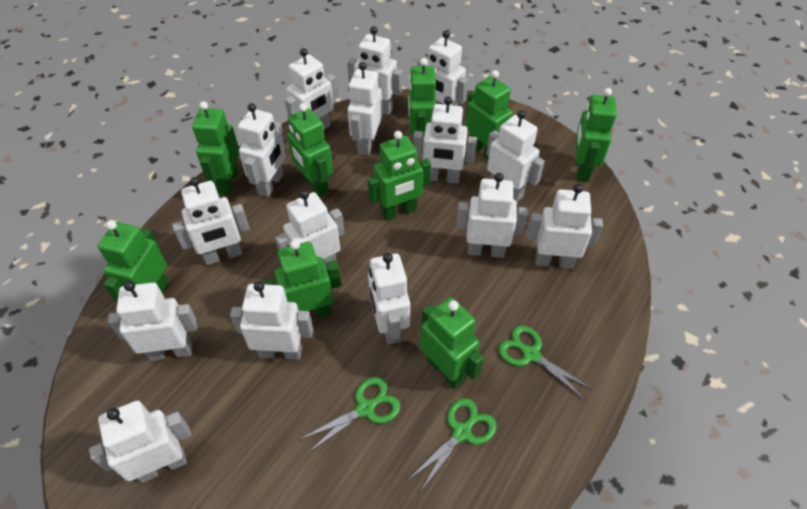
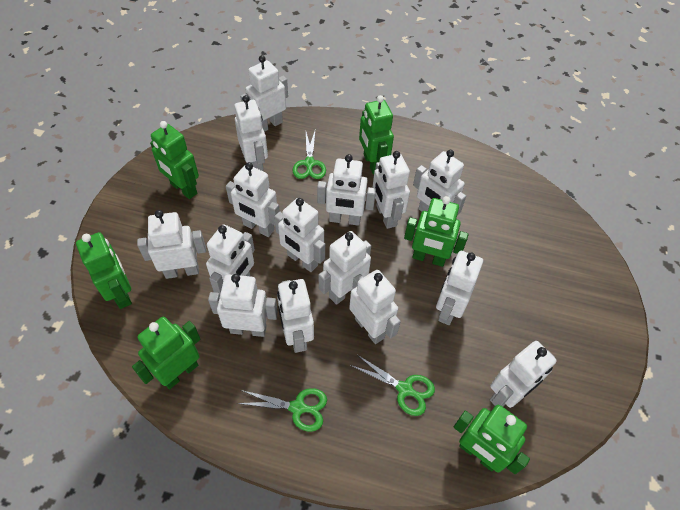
green robot: 9 -> 6

